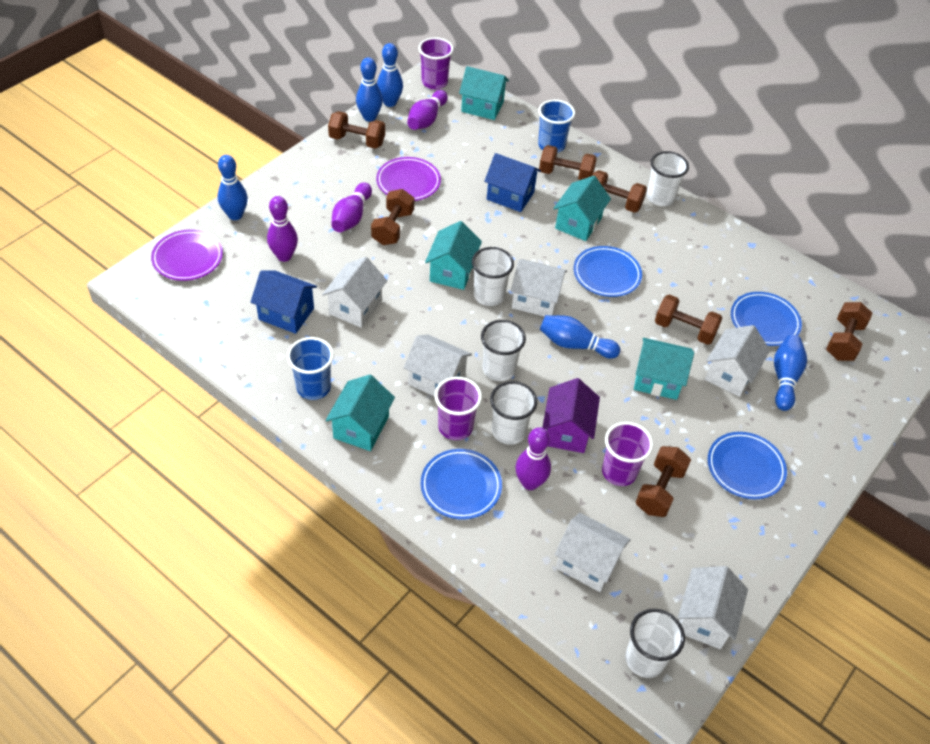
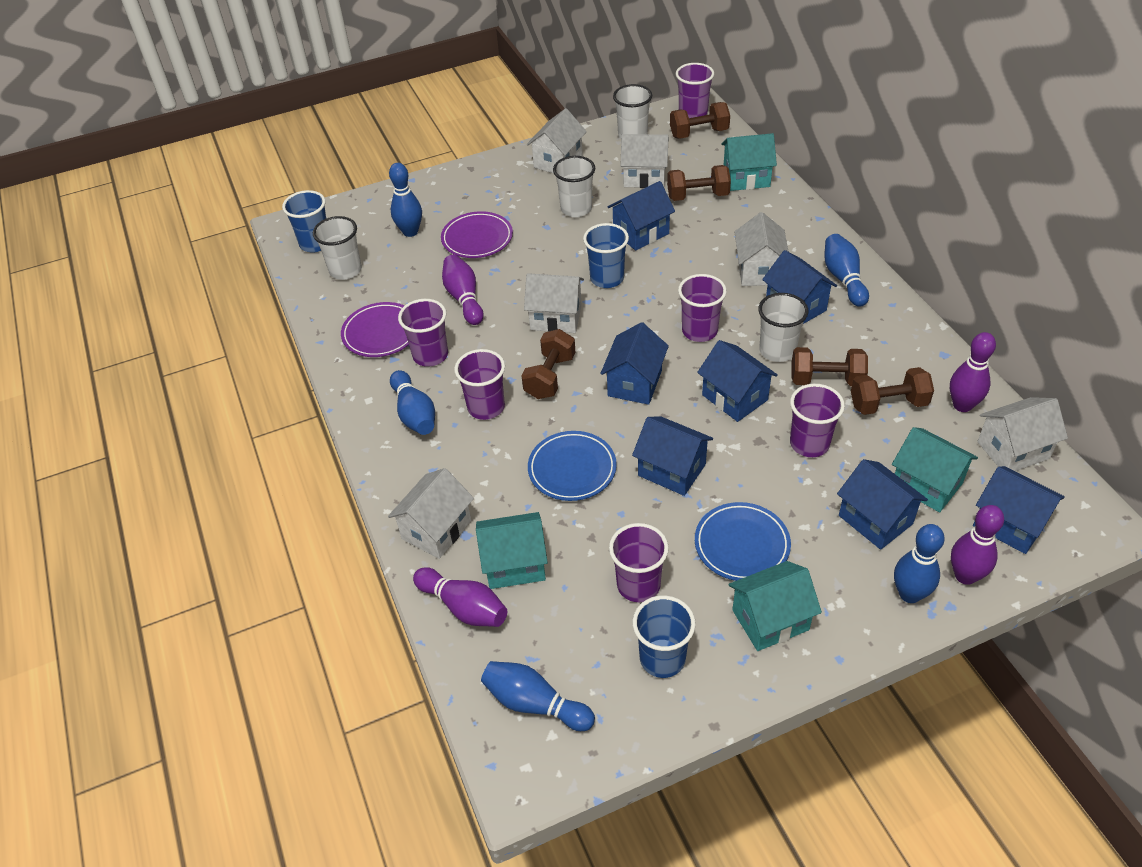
blue cup: 2 -> 3
blue house: 2 -> 7
blue plate: 4 -> 2
brown dumbbell: 7 -> 5
purple cup: 3 -> 6
purple house: 1 -> 0
turquoise house: 5 -> 4
white cup: 5 -> 4

